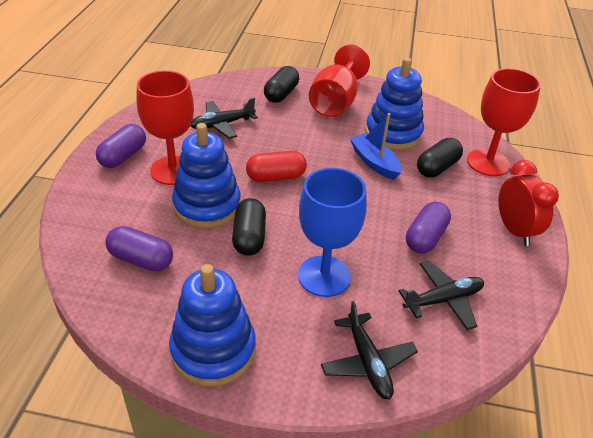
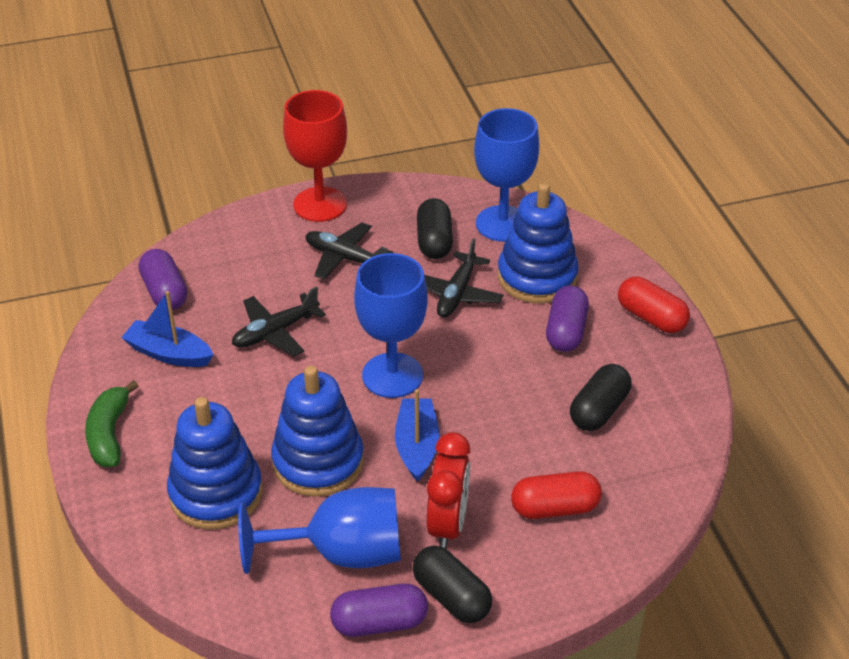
blue boat: 1 -> 2
blue goblet: 1 -> 3
green banana: 0 -> 1
red capsule: 1 -> 2
red goblet: 3 -> 1

